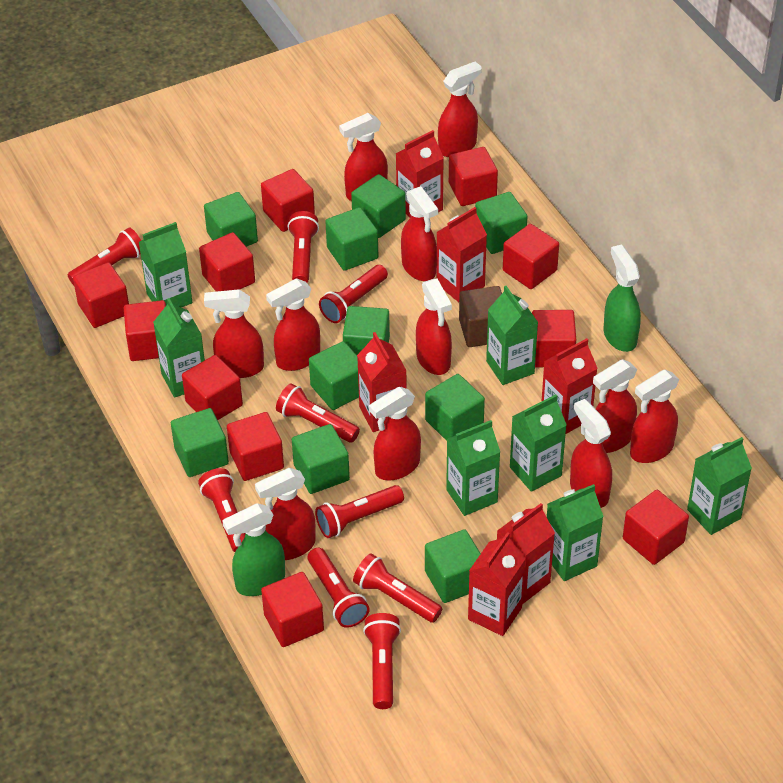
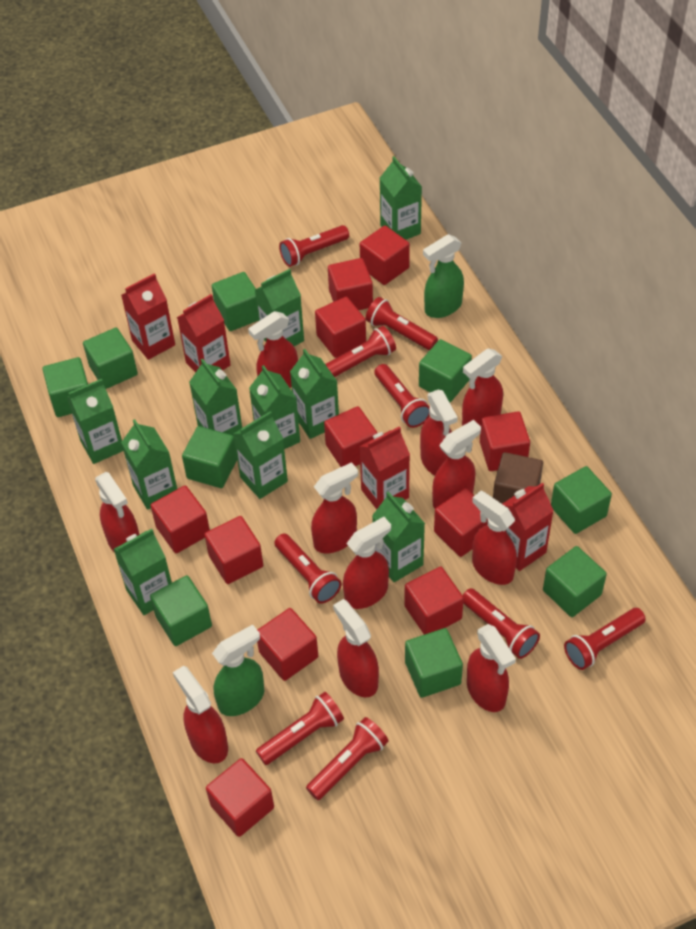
green carton: 7 -> 10
green cube: 10 -> 9
red carton: 6 -> 4

